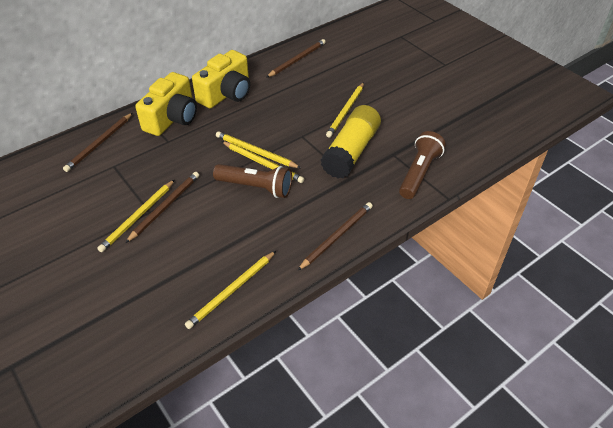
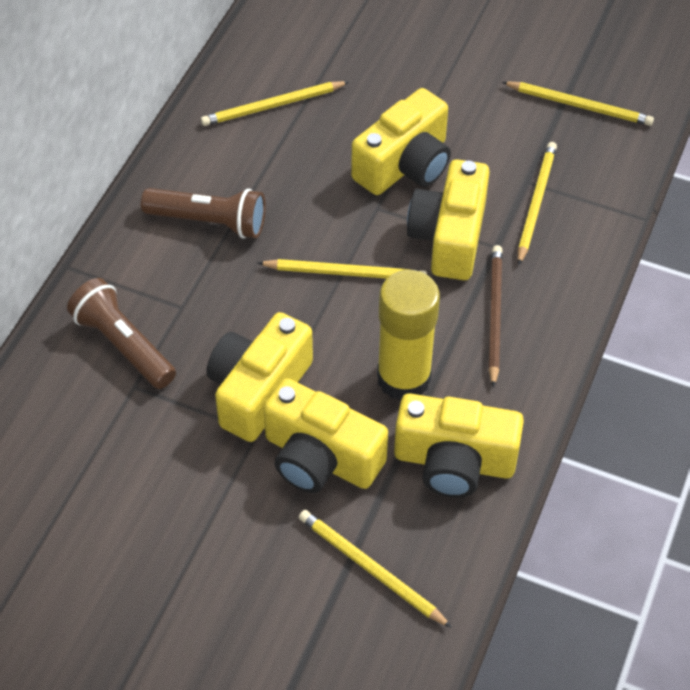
brown pencil: 4 -> 1
yellow camera: 2 -> 5

